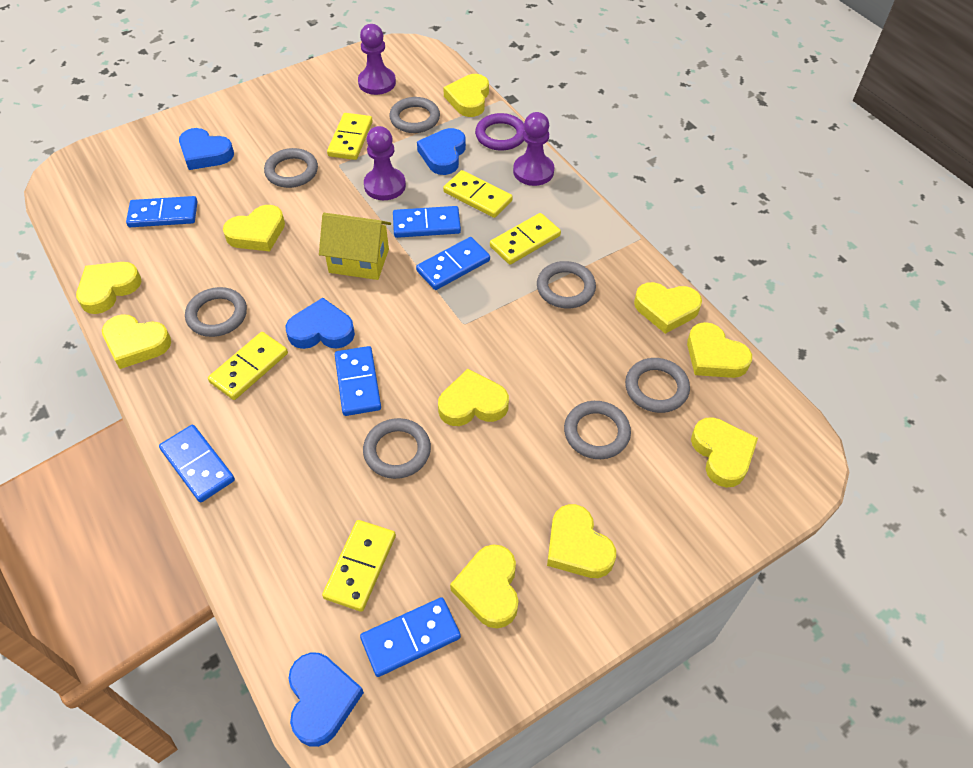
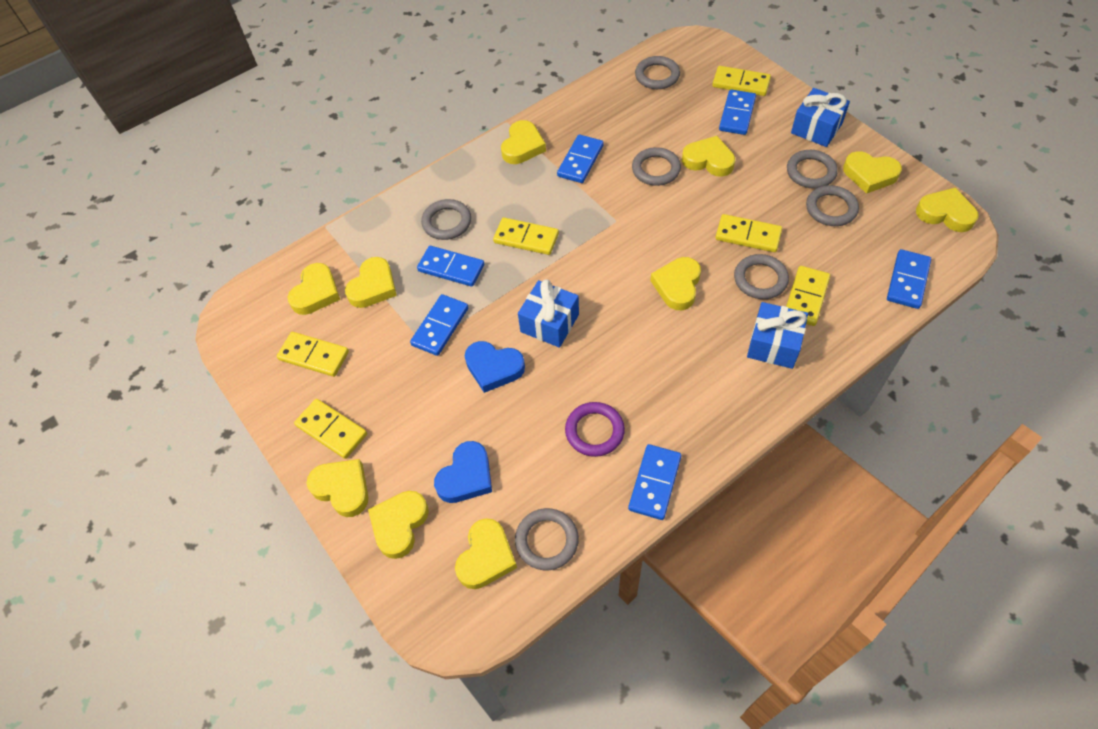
blue gift: 0 -> 3
blue heart: 4 -> 2
purple pawn: 3 -> 0
yellow domino: 5 -> 6
yellow house: 1 -> 0

